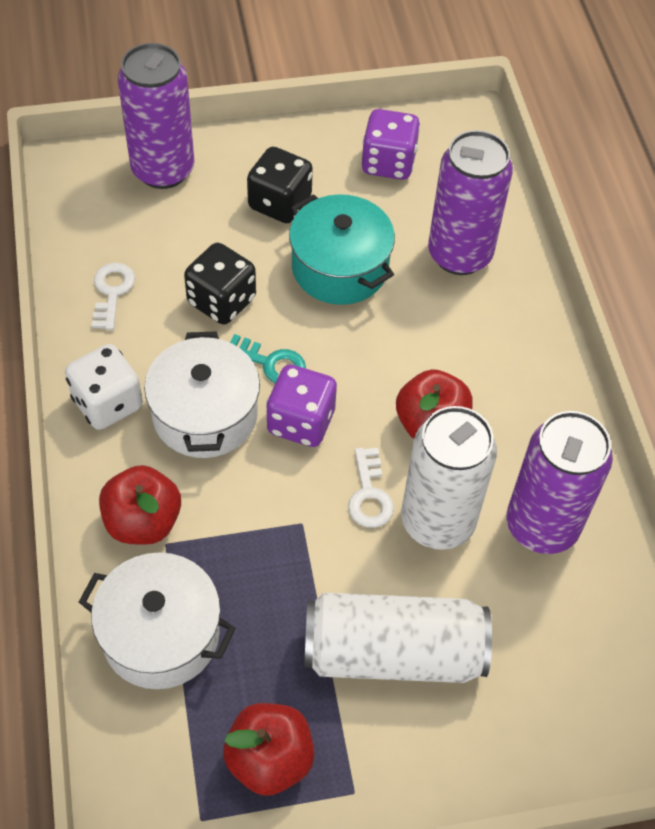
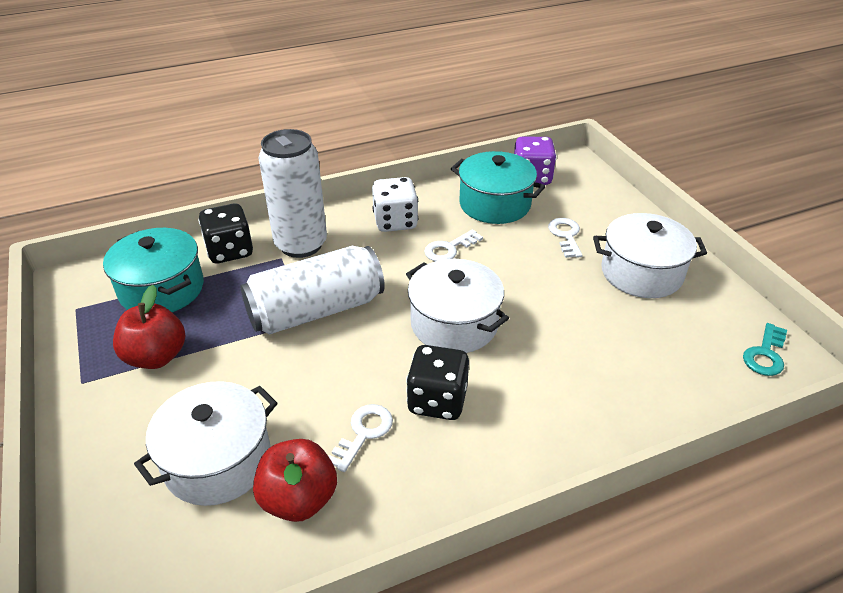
purple can: 3 -> 0
purple dice: 2 -> 1
red apple: 3 -> 2
turquoise pot: 1 -> 2
white key: 2 -> 3
white pot: 2 -> 3

